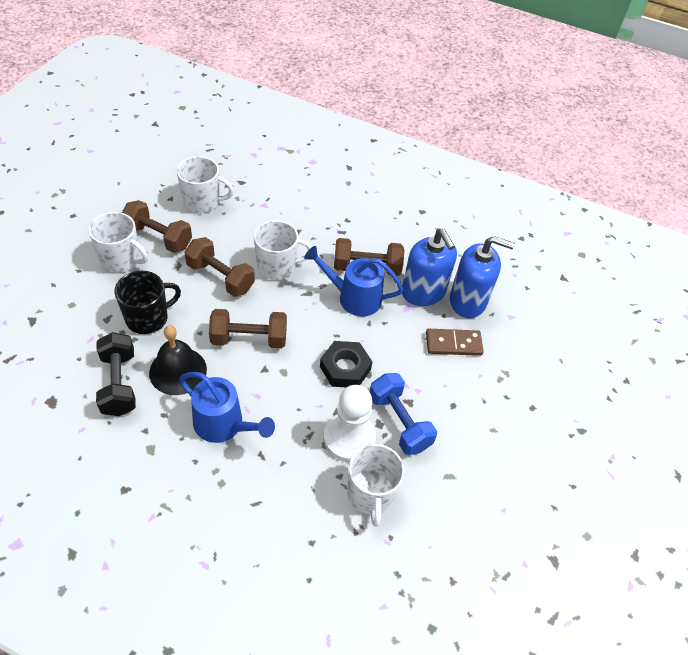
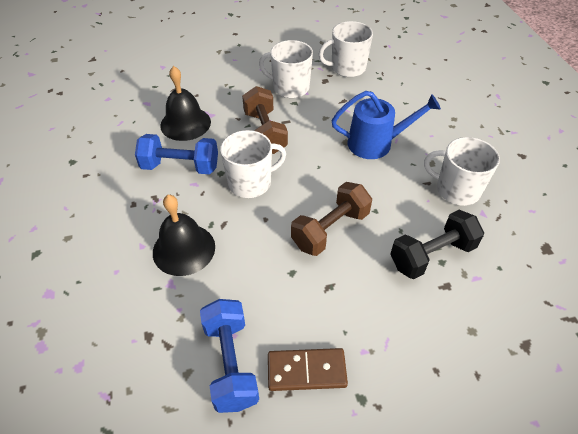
black bell: 1 -> 2
black mug: 1 -> 0
black nut: 1 -> 0
blue dumbbell: 1 -> 2
blue soap dispenser: 2 -> 0
blue watering can: 2 -> 1
brown dumbbell: 4 -> 2
white pawn: 1 -> 0

